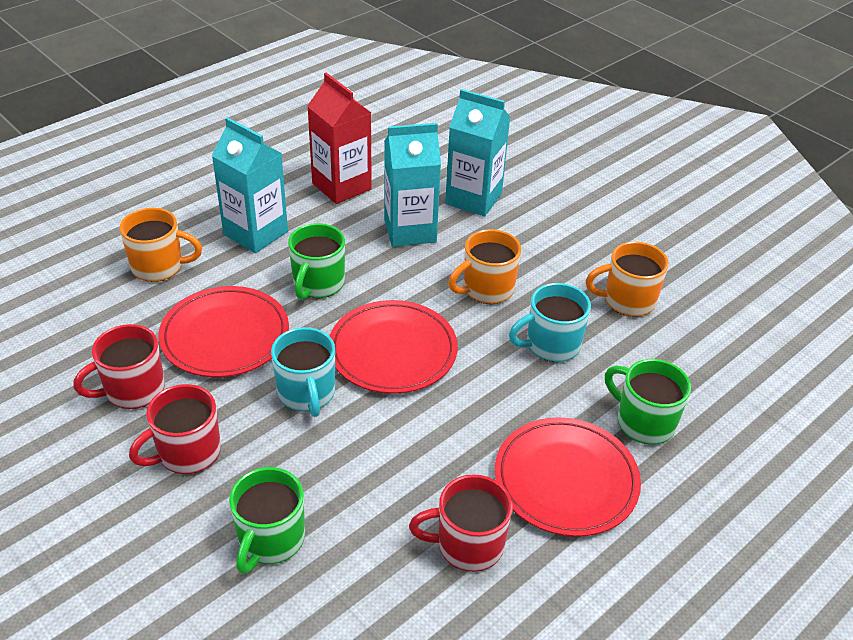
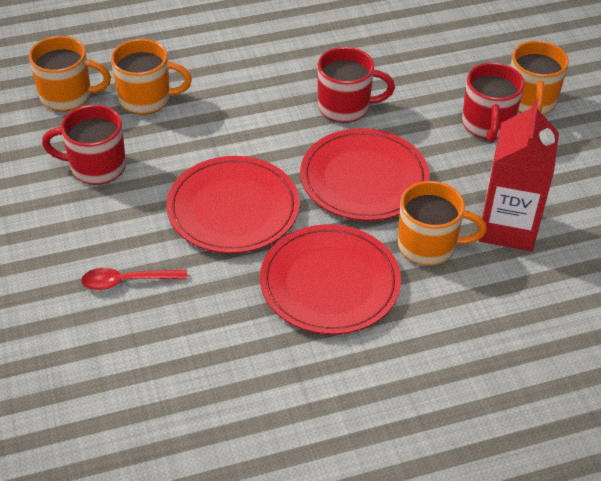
green mug: 3 -> 0
orange mug: 3 -> 4
red spoon: 0 -> 1
turquoise carton: 3 -> 0
turquoise mug: 2 -> 0

